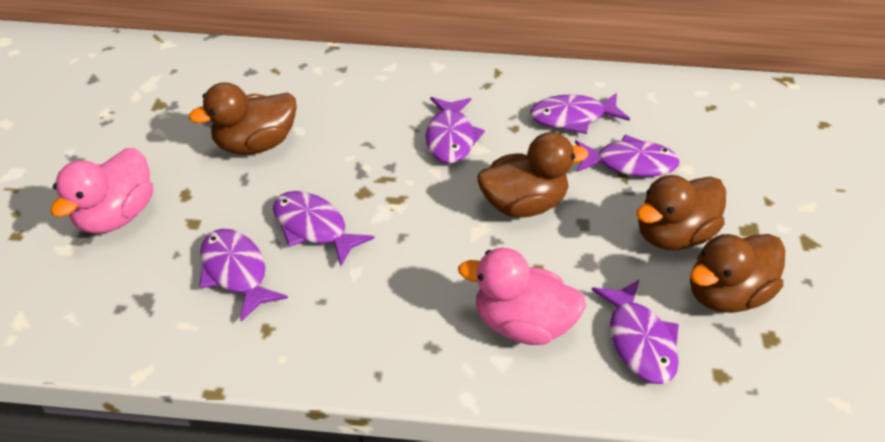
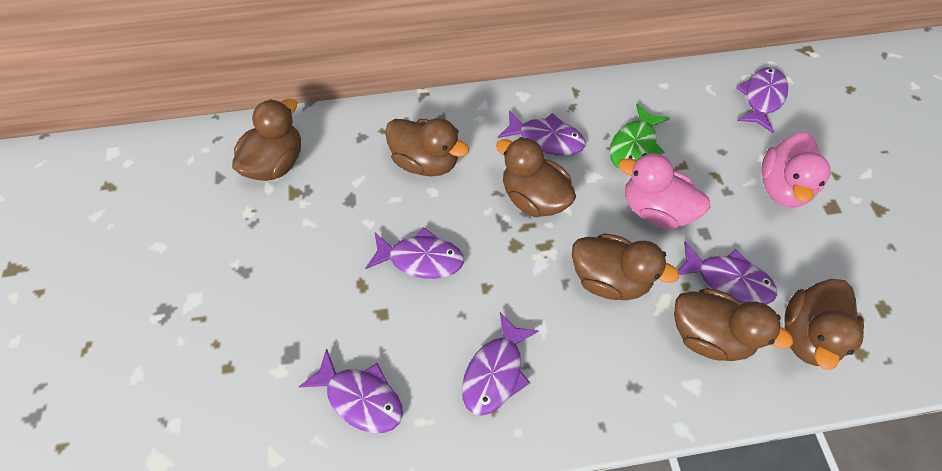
brown duck: 4 -> 6
green fish: 0 -> 1

